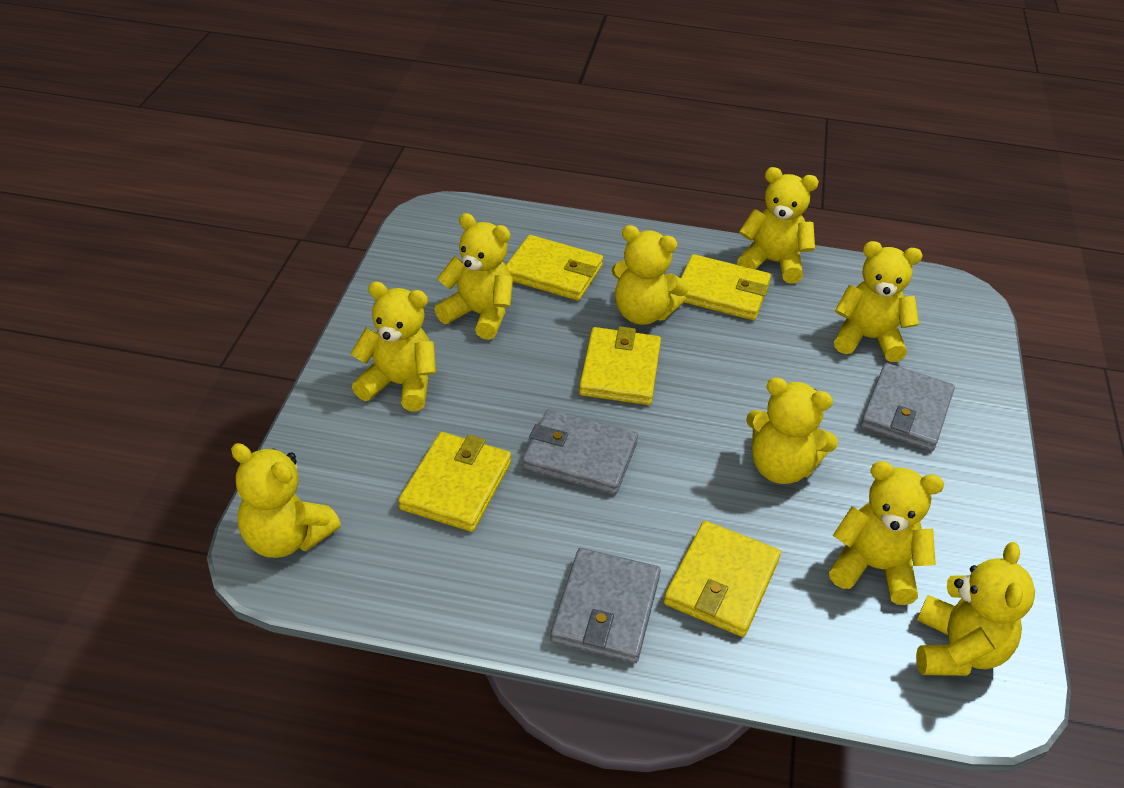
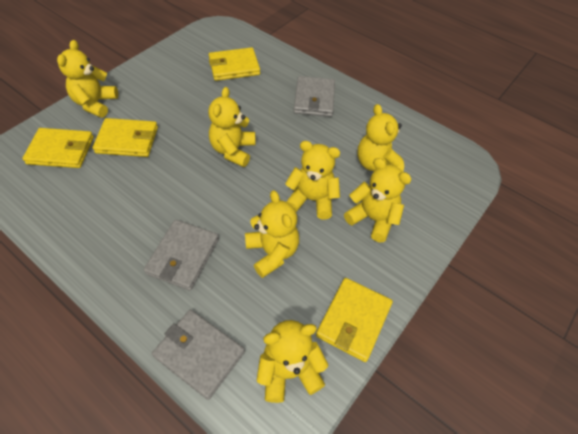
yellow teddy bear: 9 -> 7
yellow wallet: 5 -> 4

